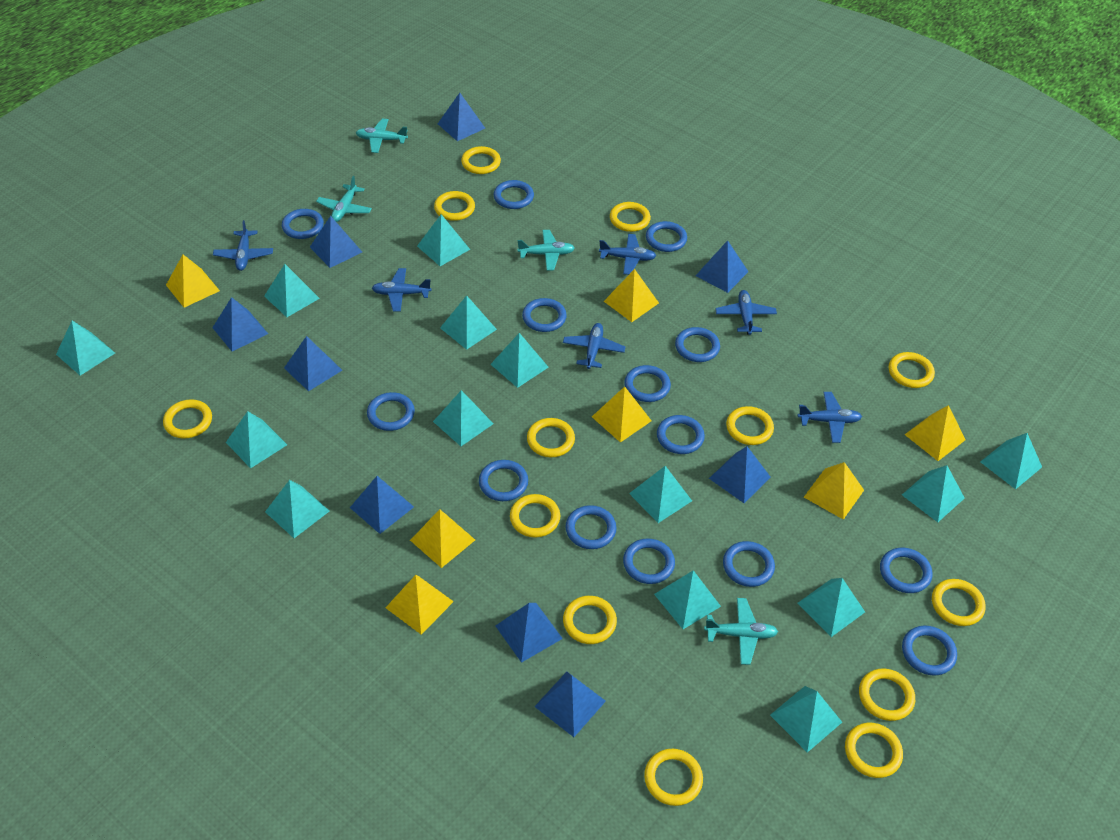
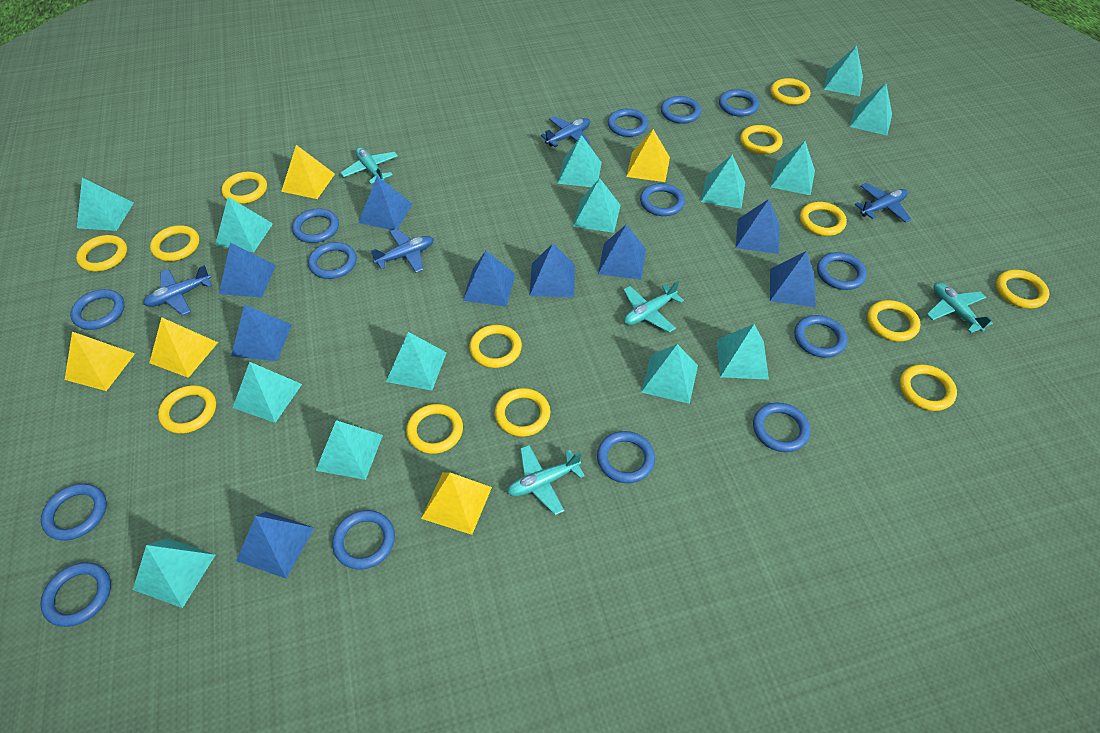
blue plane: 6 -> 4
yellow pyramid: 7 -> 5

